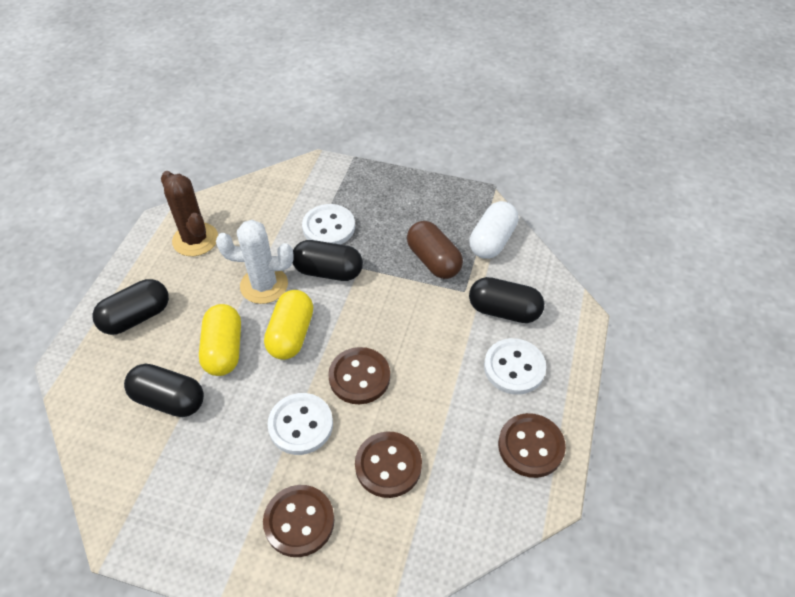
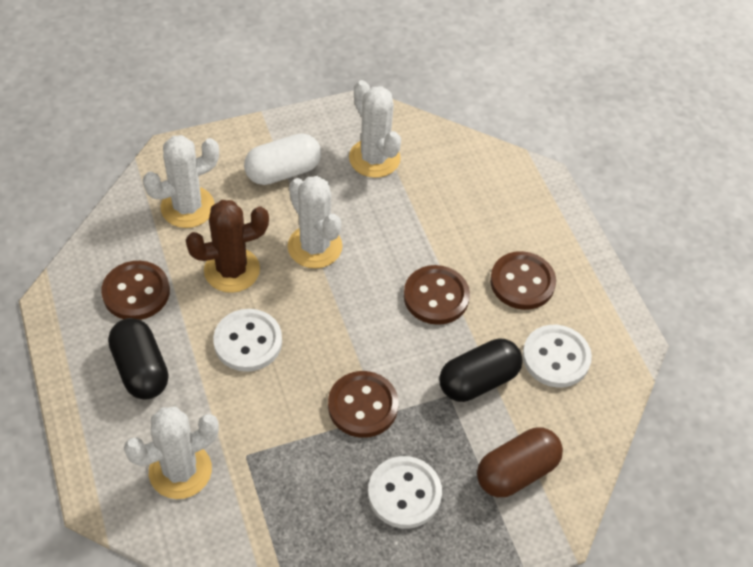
black capsule: 4 -> 2
white cactus: 1 -> 4
yellow capsule: 2 -> 0

